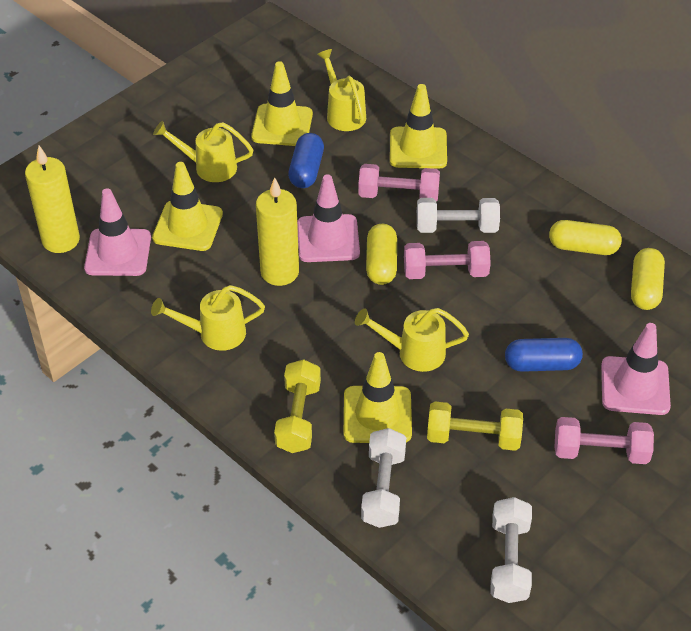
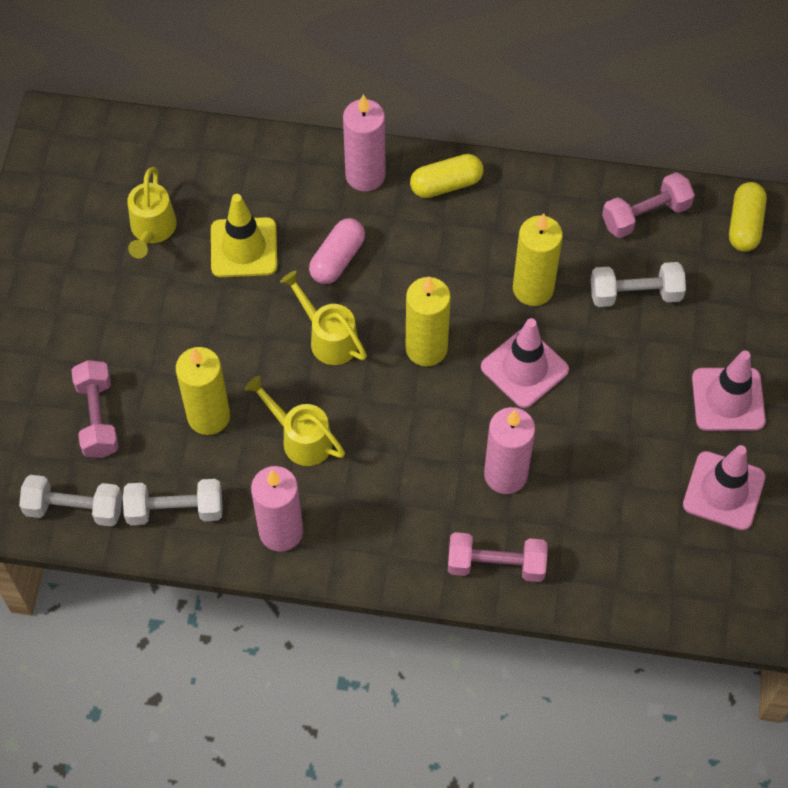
blue capsule: 2 -> 0
pink candle: 0 -> 3
pink capsule: 0 -> 1
yellow candle: 2 -> 3
yellow capsule: 3 -> 2
yellow dumbbell: 2 -> 0
yellow traffic cone: 4 -> 1
yellow watering can: 4 -> 3

